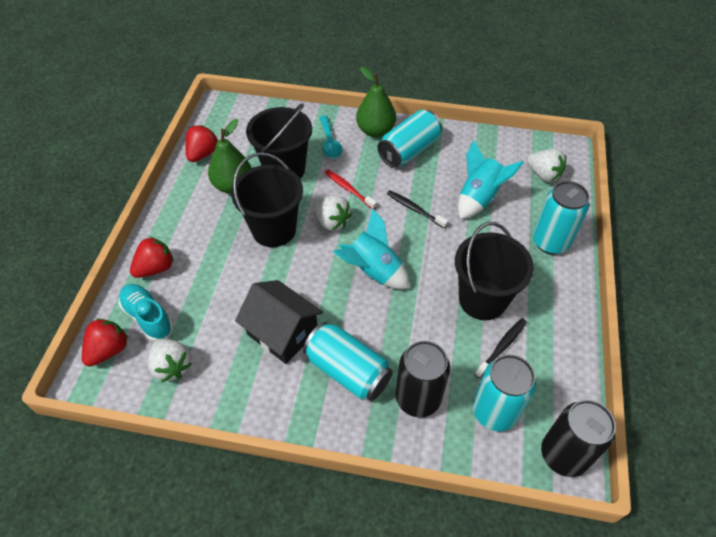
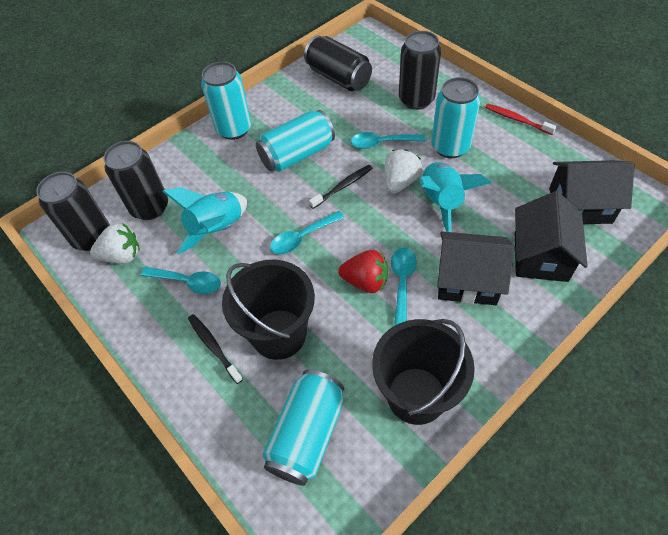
black bucket: 3 -> 2
black can: 2 -> 4
black house: 1 -> 3
green pear: 2 -> 0
red strawberry: 3 -> 1
turquoise shoe: 1 -> 0
turquoise spoon: 1 -> 4
white strawberry: 3 -> 2

